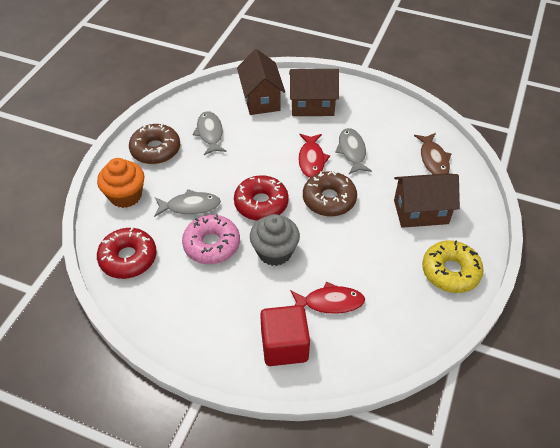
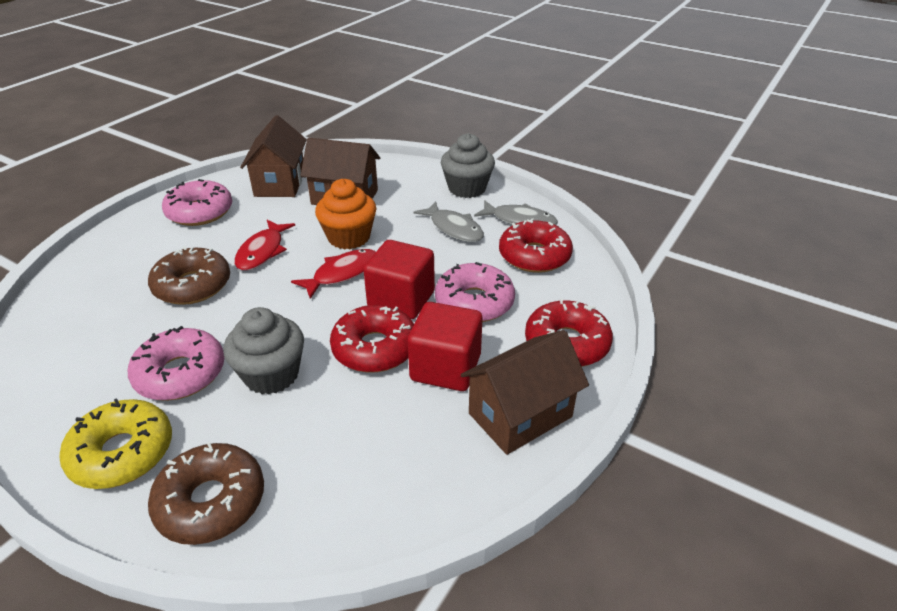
brown fish: 1 -> 0
grey cupcake: 1 -> 2
grey fish: 3 -> 2
pink donut: 1 -> 3
red cube: 1 -> 2
red donut: 2 -> 3

